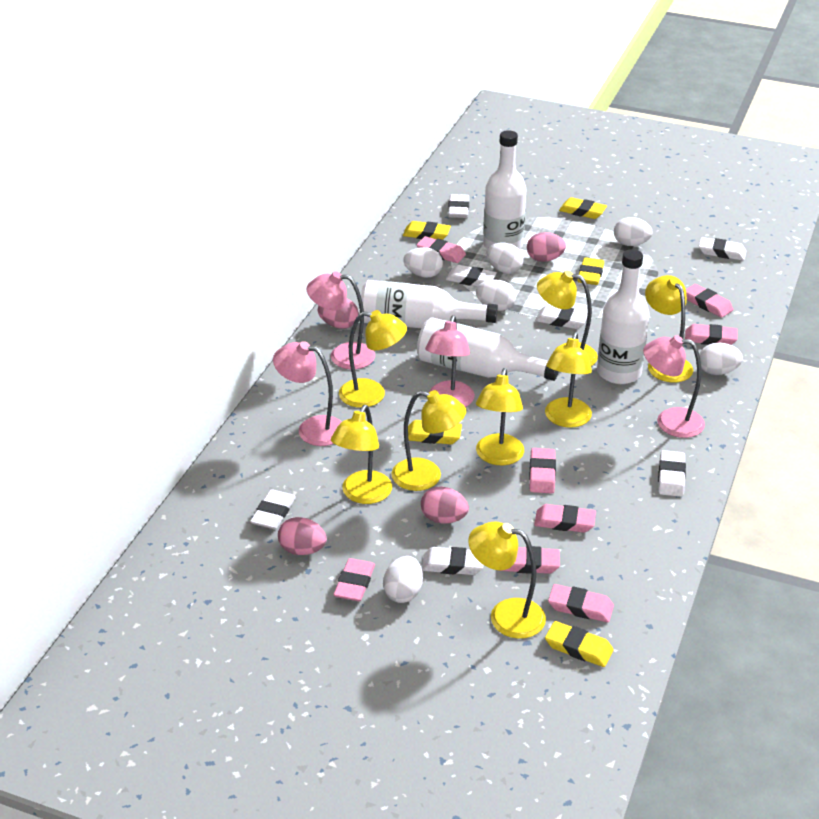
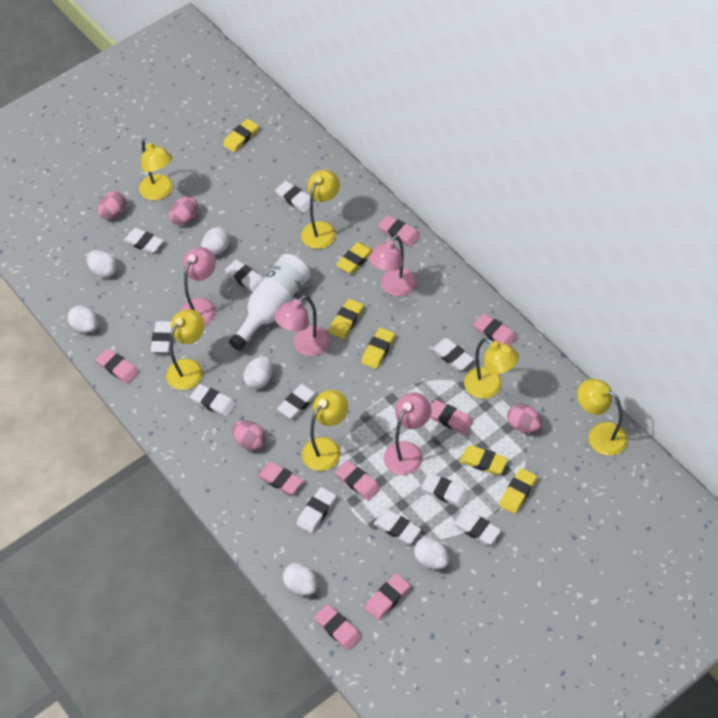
white bottle: 4 -> 1
white eraser: 7 -> 11
yellow eraser: 5 -> 6
yellow lamp: 8 -> 6

